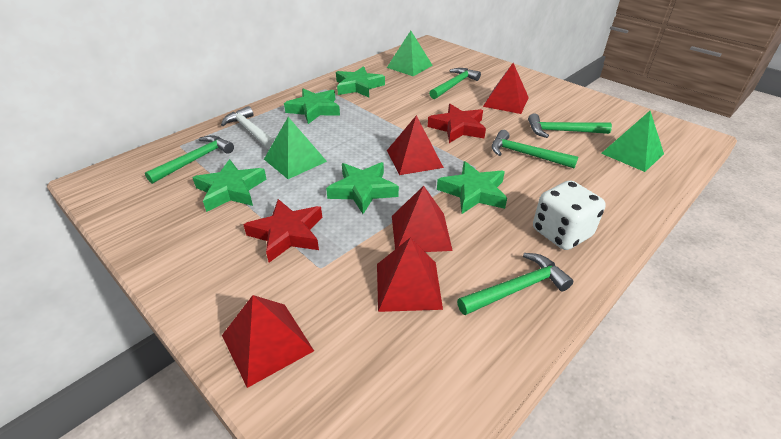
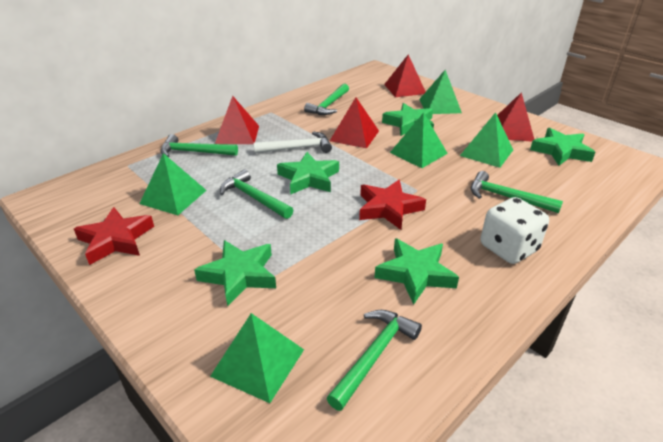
green pyramid: 3 -> 5
red pyramid: 5 -> 4

